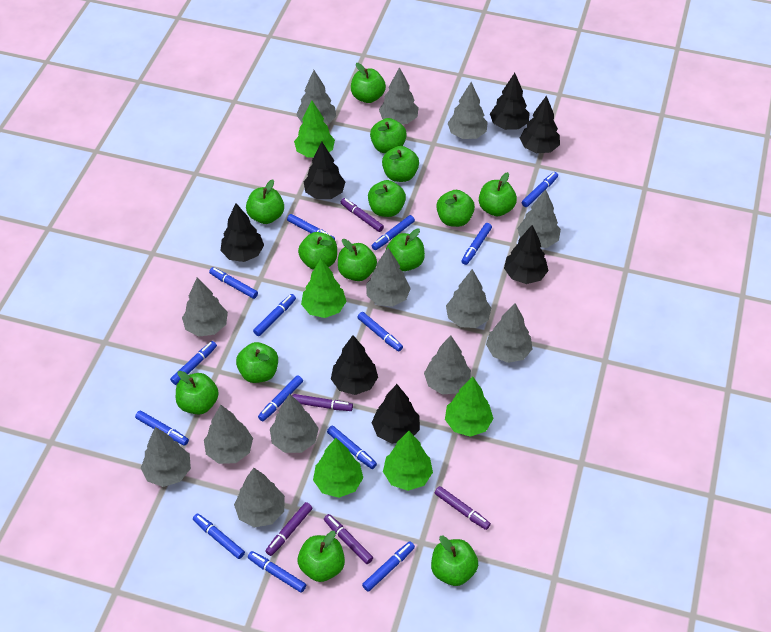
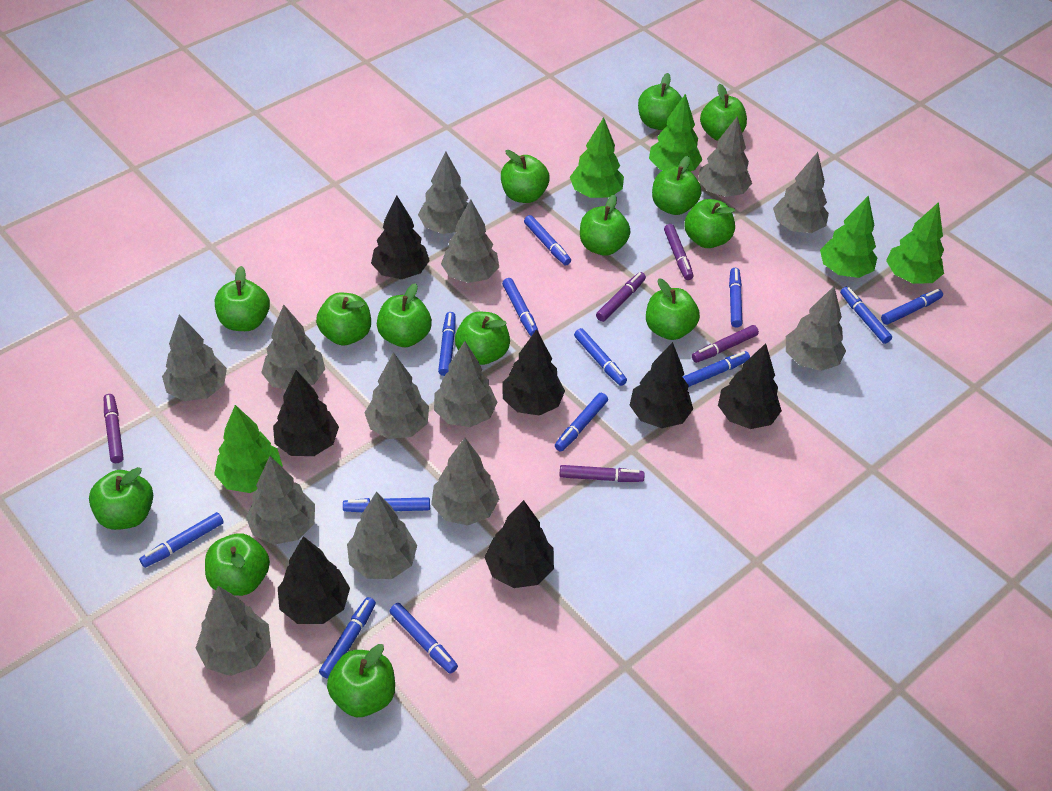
blue marker: 14 -> 13

